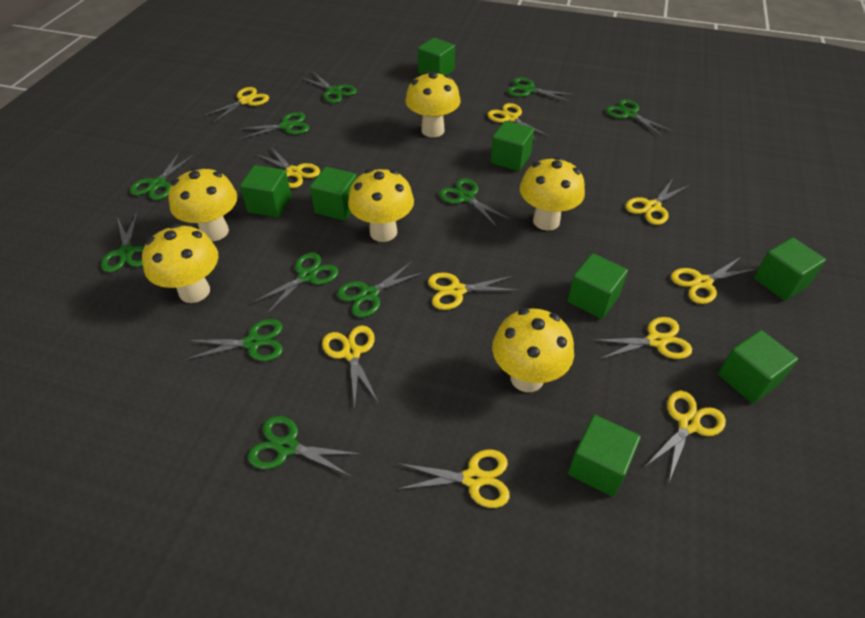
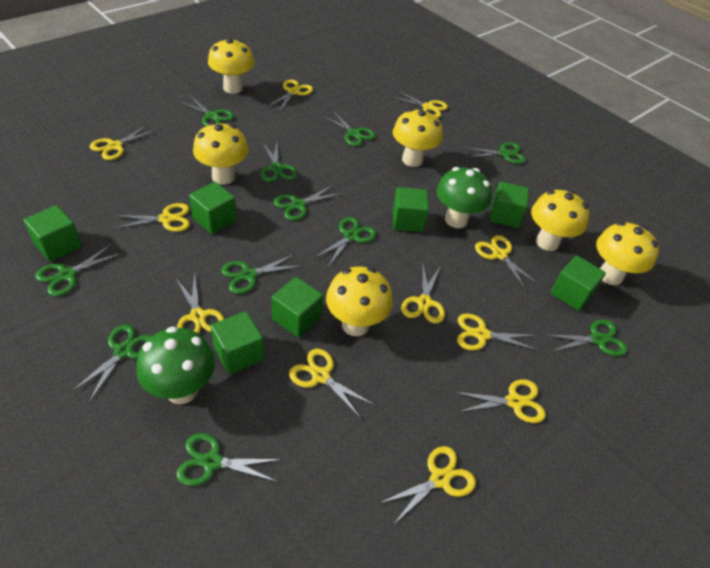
green cube: 8 -> 7
green mushroom: 0 -> 2
yellow scissors: 10 -> 11

